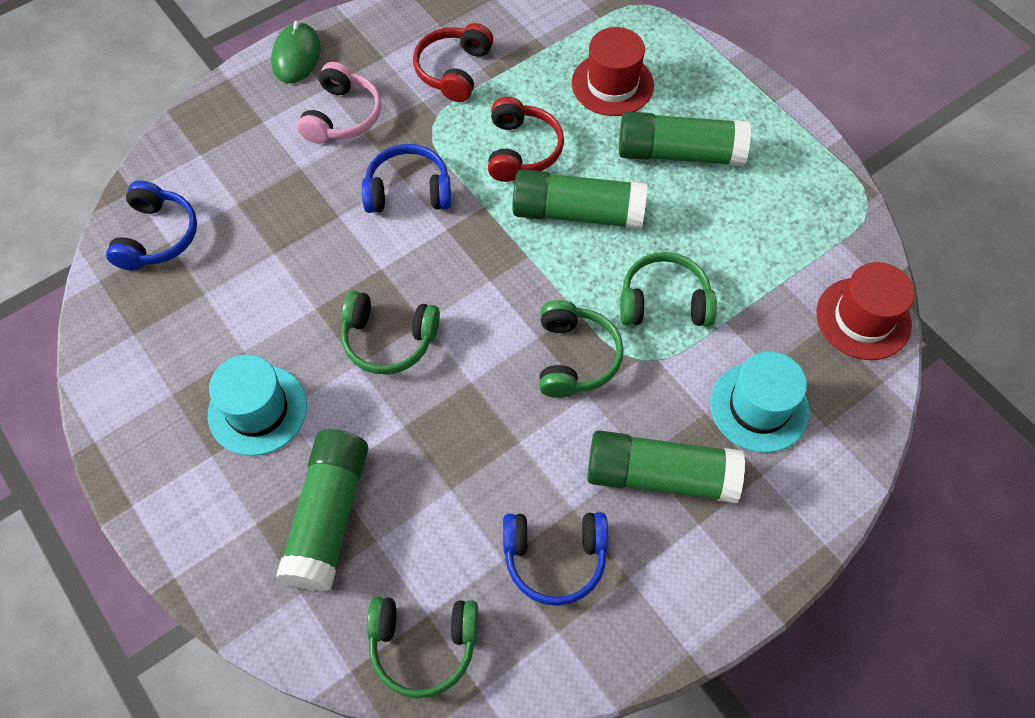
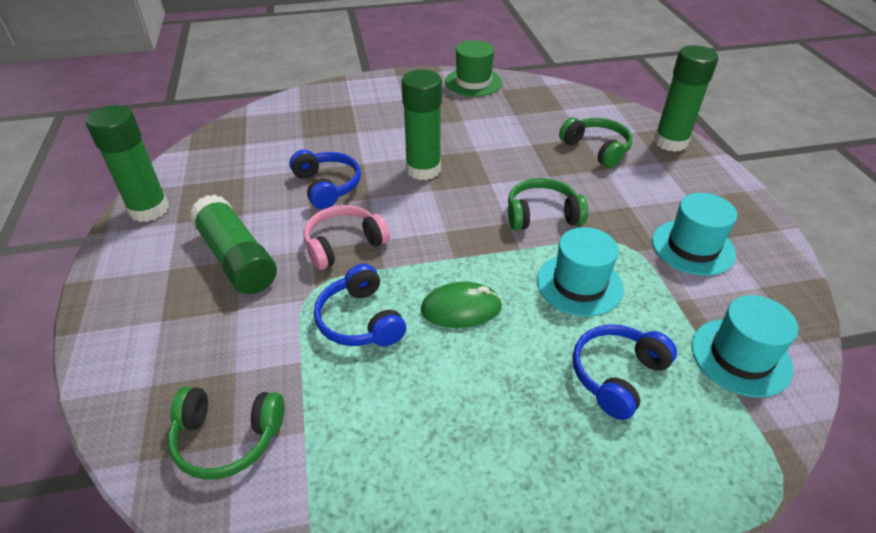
green hat: 0 -> 1
green headphones: 4 -> 3
red hat: 2 -> 0
red headphones: 2 -> 0
turquoise hat: 2 -> 3

